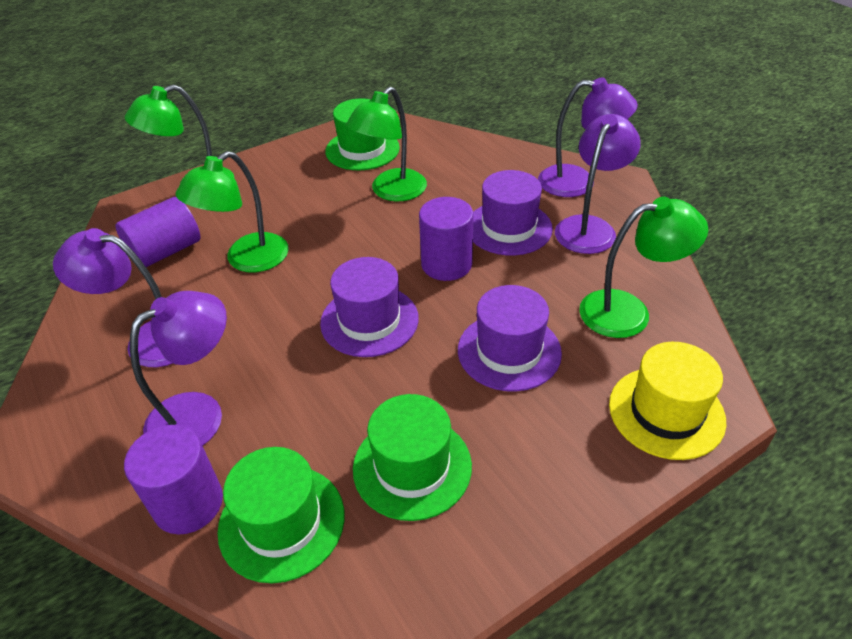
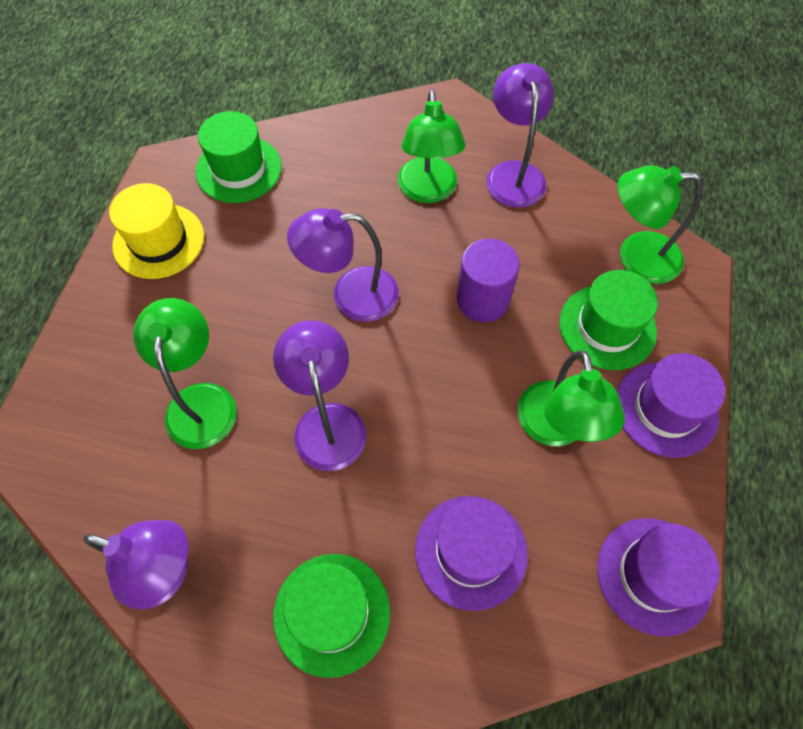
purple cylinder: 3 -> 1

